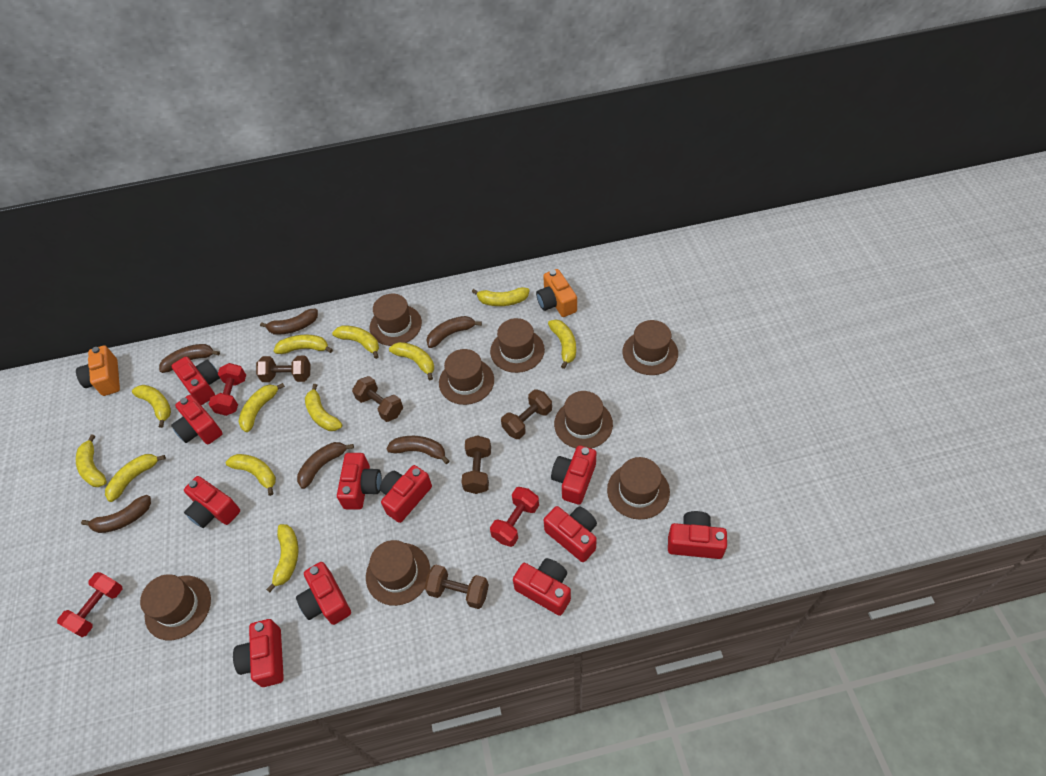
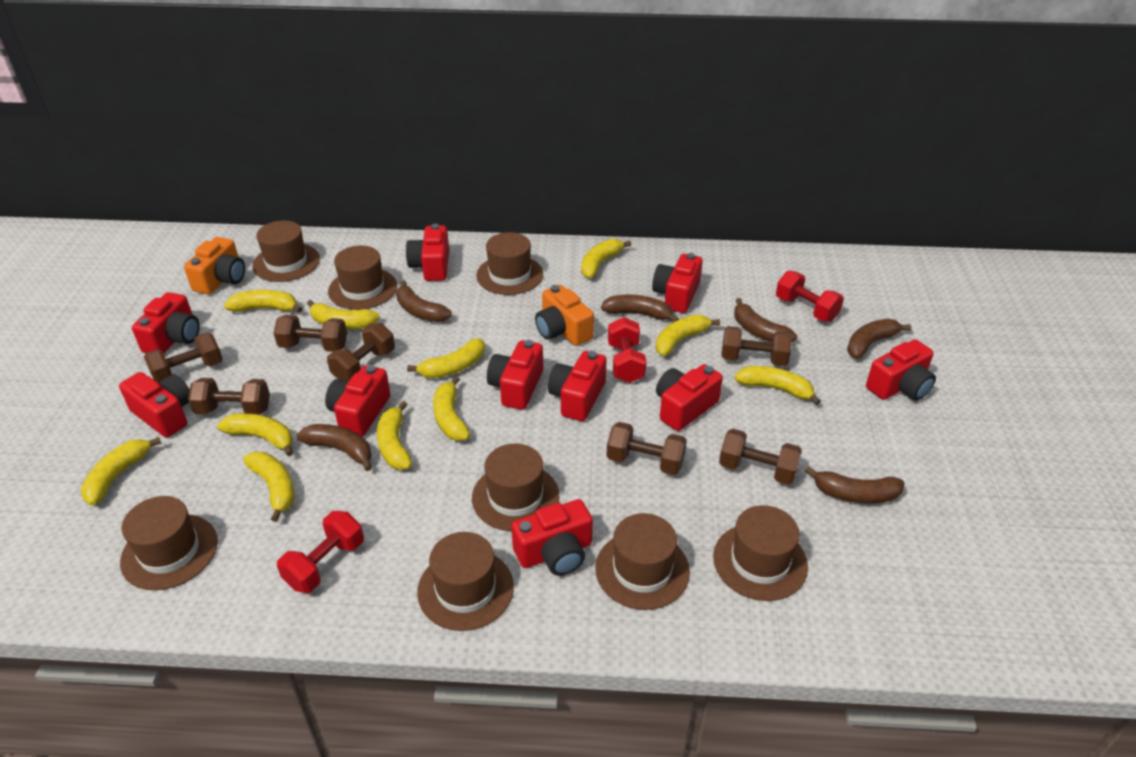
brown dumbbell: 5 -> 7
red camera: 11 -> 10
yellow banana: 12 -> 11

